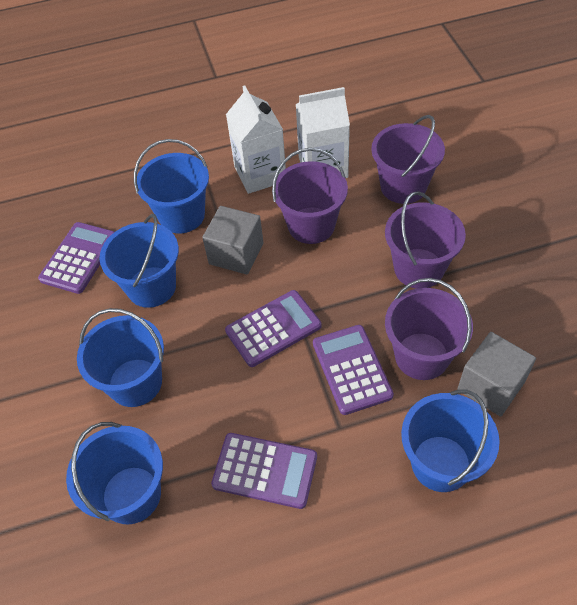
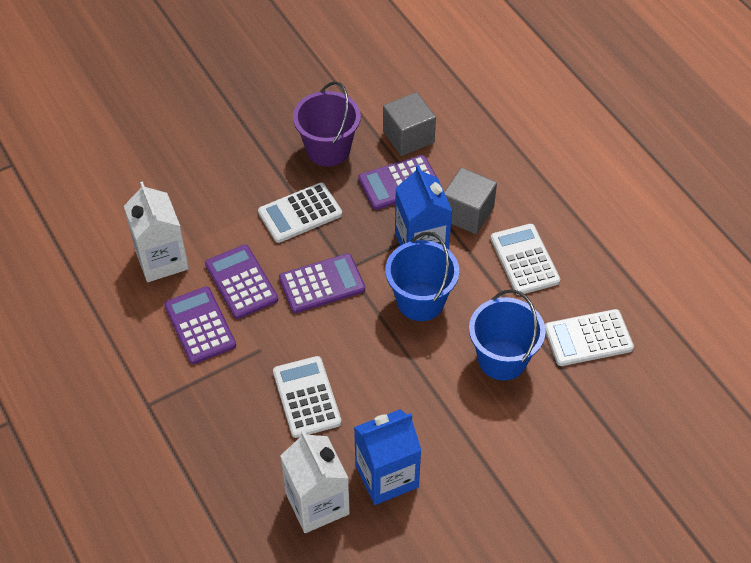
blue bucket: 5 -> 2
blue carton: 0 -> 2
purple bucket: 4 -> 1
white calculator: 0 -> 4

